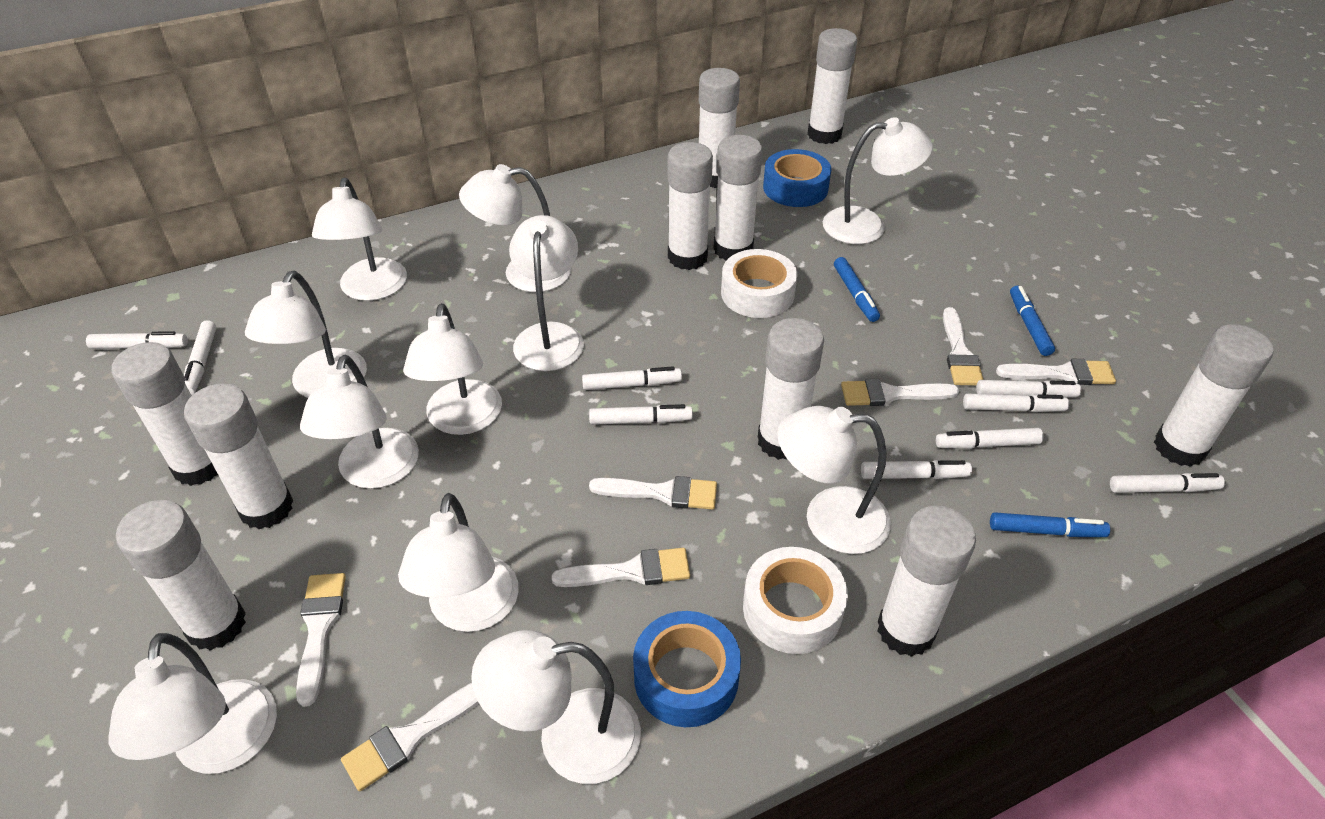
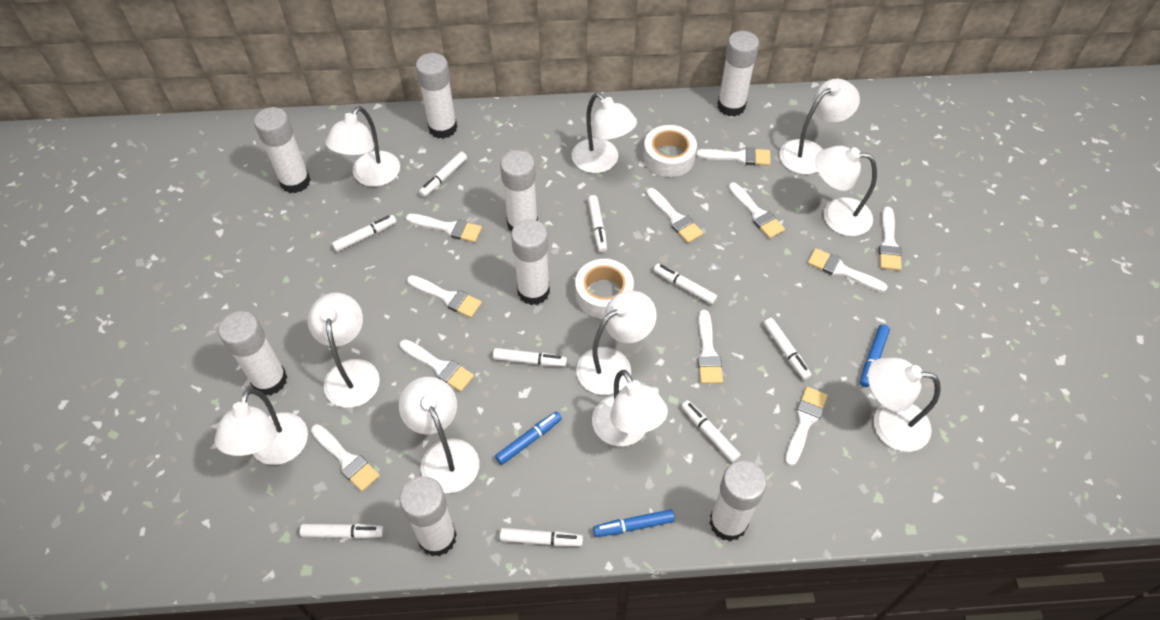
blue tape: 2 -> 0
white brush: 7 -> 11
white glue stick: 10 -> 8
white lamp: 11 -> 10

